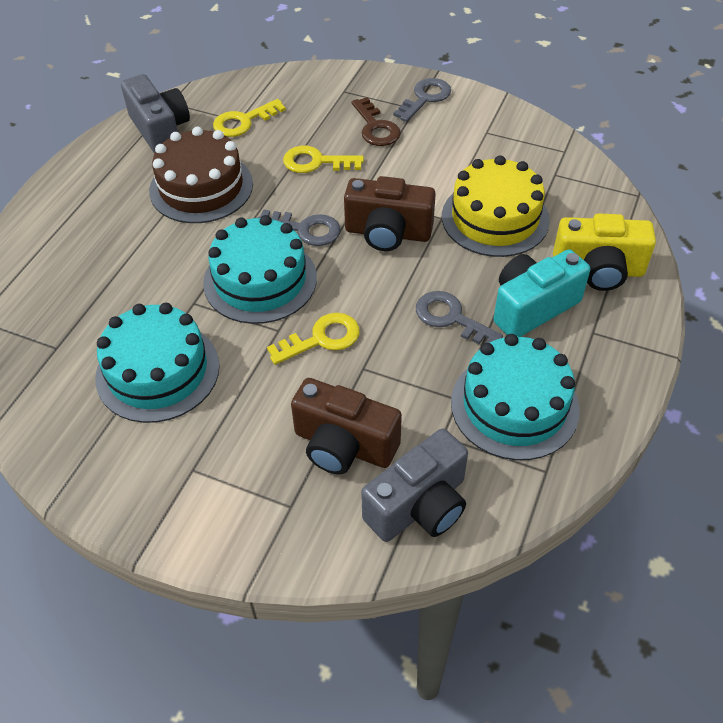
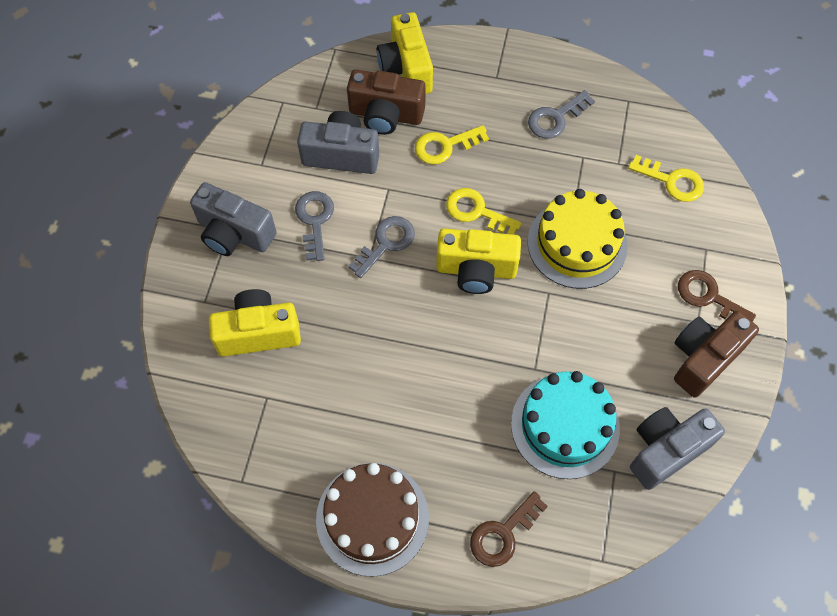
brown key: 1 -> 2
grey camera: 2 -> 3
turquoise cake: 3 -> 1
turquoise camera: 1 -> 0
yellow camera: 1 -> 3

